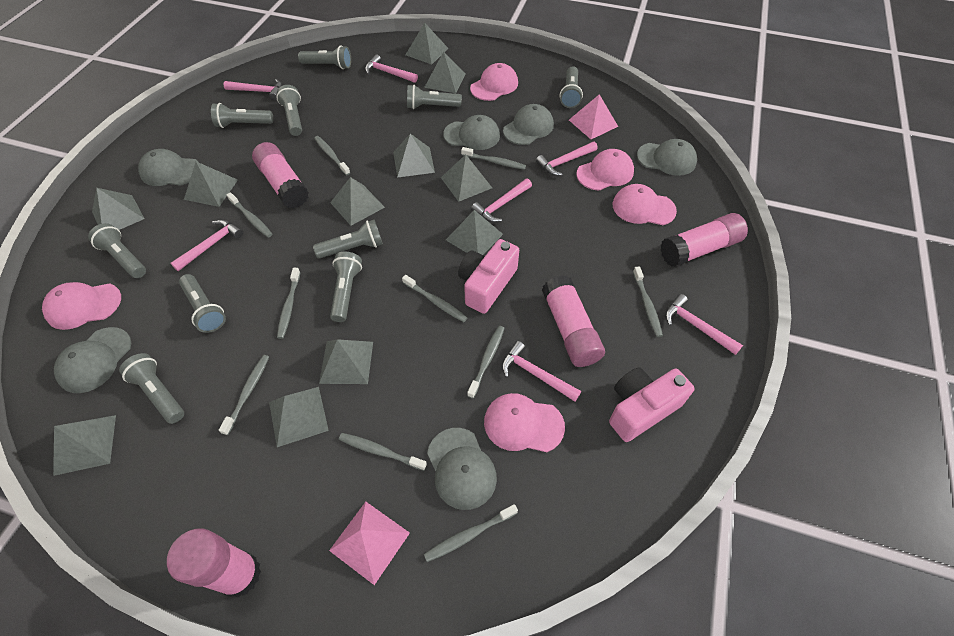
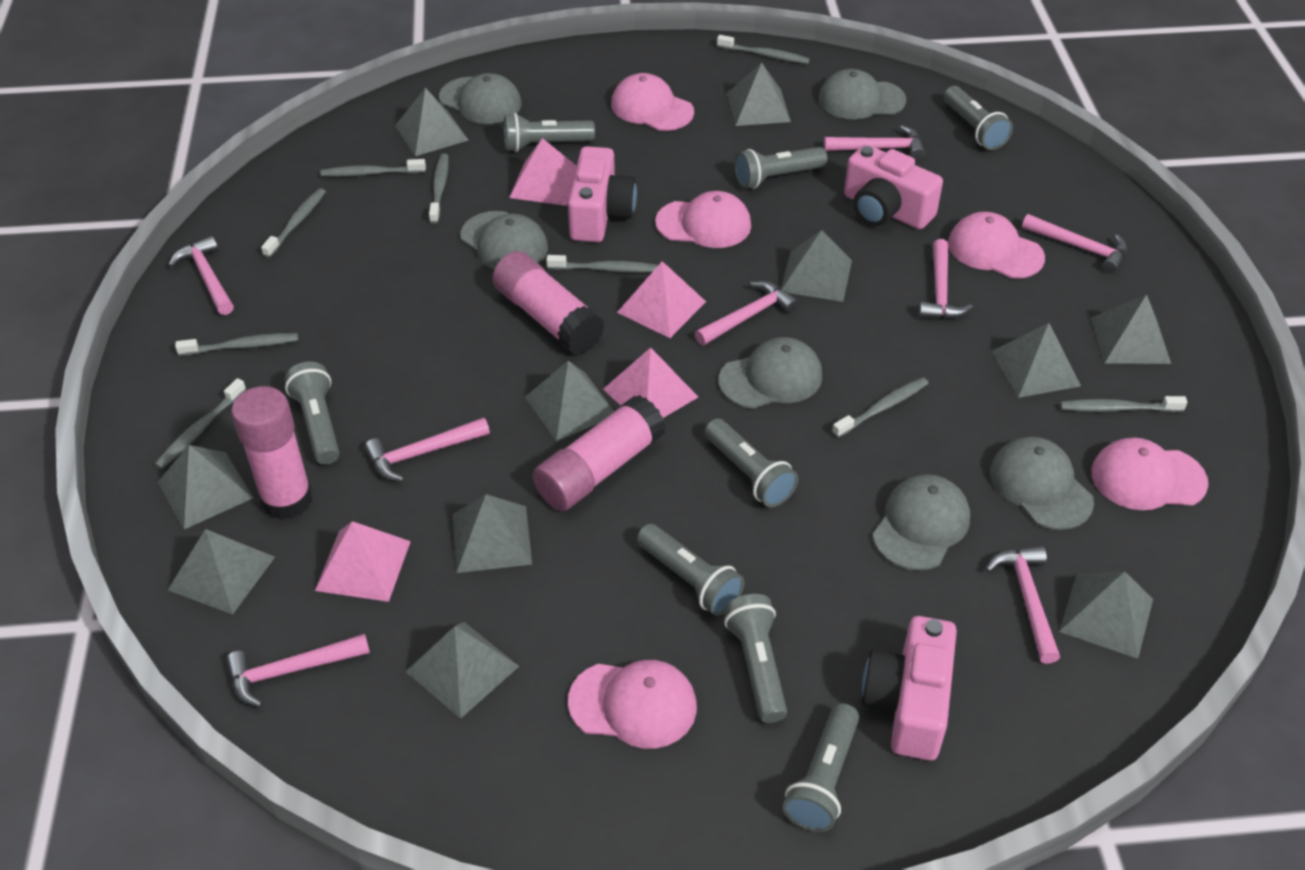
grey flashlight: 10 -> 8
grey toothbrush: 10 -> 9
pink camera: 2 -> 3
pink glue stick: 4 -> 3
pink hammer: 7 -> 8
pink pyramid: 2 -> 4

